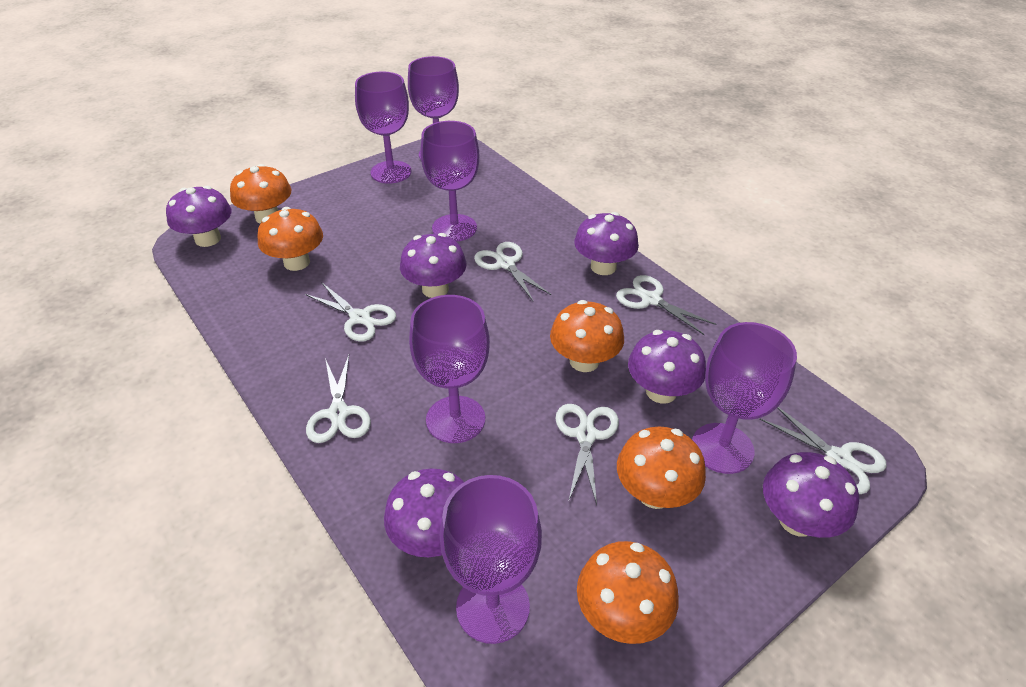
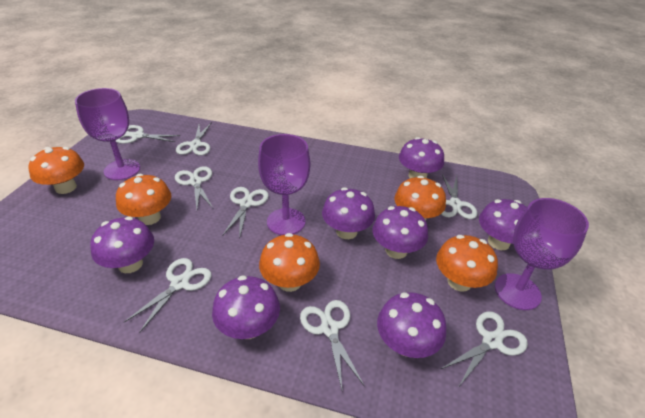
purple goblet: 6 -> 3
purple mushroom: 6 -> 7
white scissors: 6 -> 8

